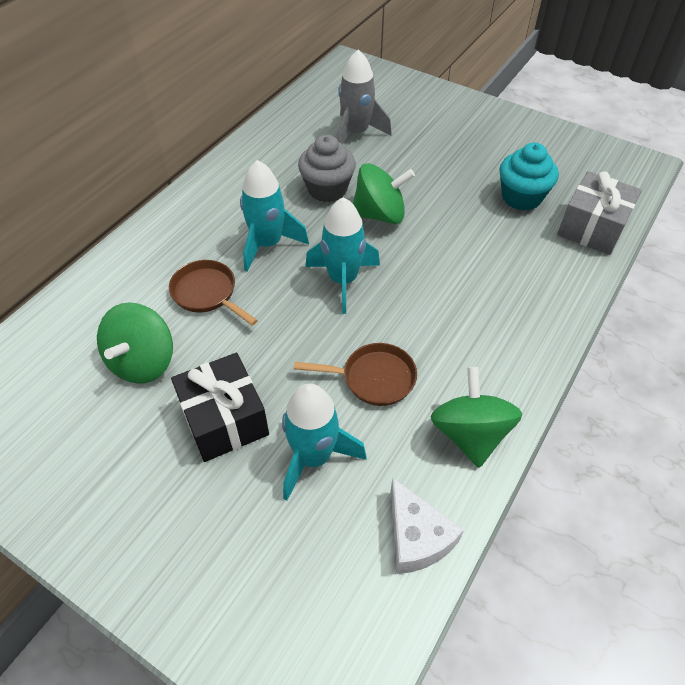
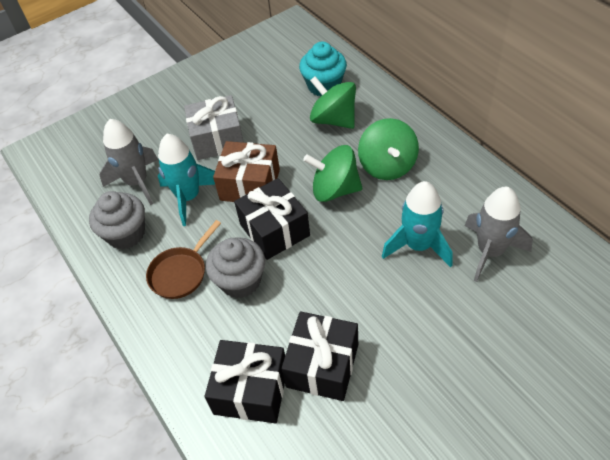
black gift: 1 -> 3
brown gift: 0 -> 1
brown pan: 2 -> 1
grey cupcake: 1 -> 2
grey rocket: 1 -> 2
turquoise rocket: 3 -> 2
white cheese: 1 -> 0

